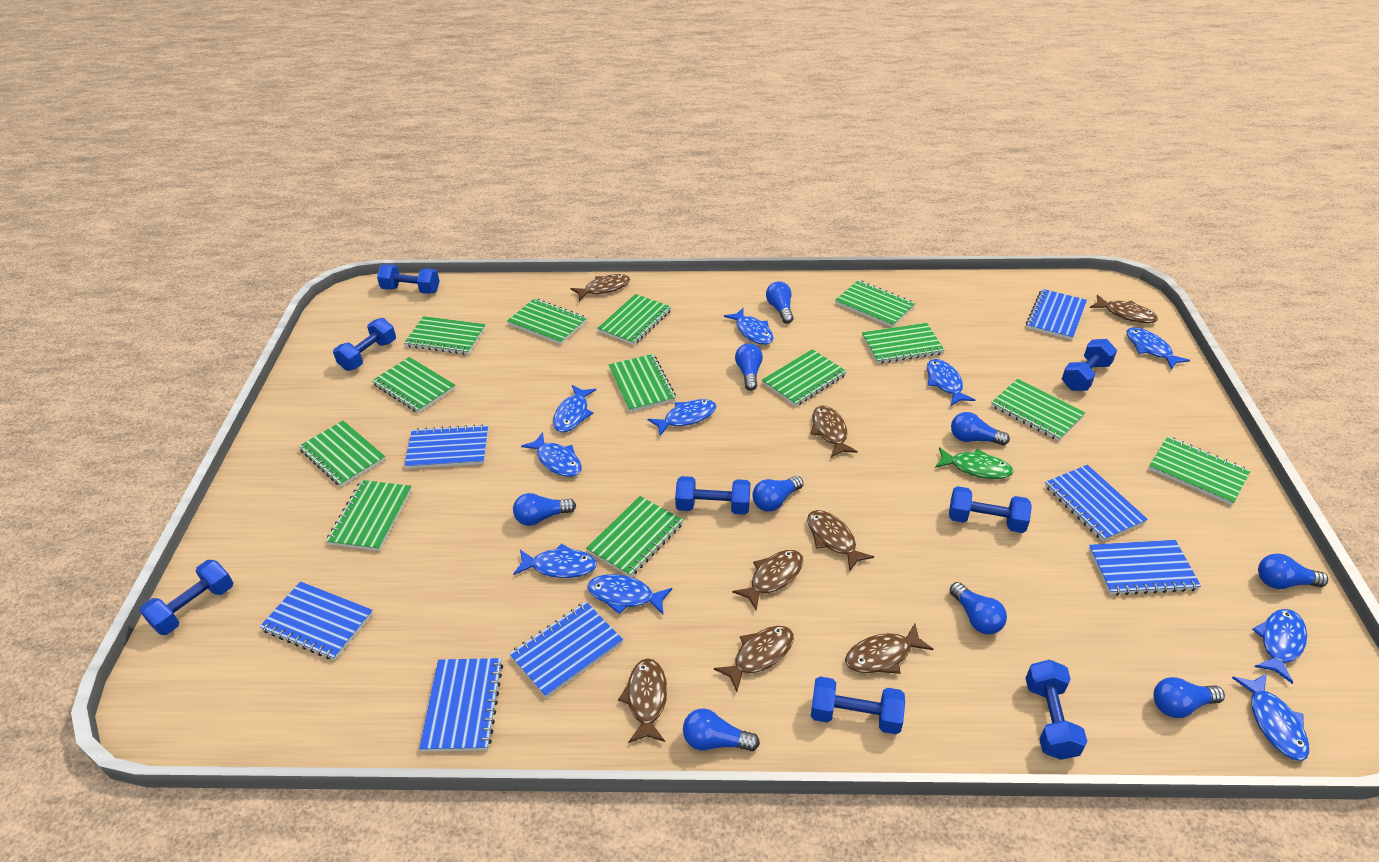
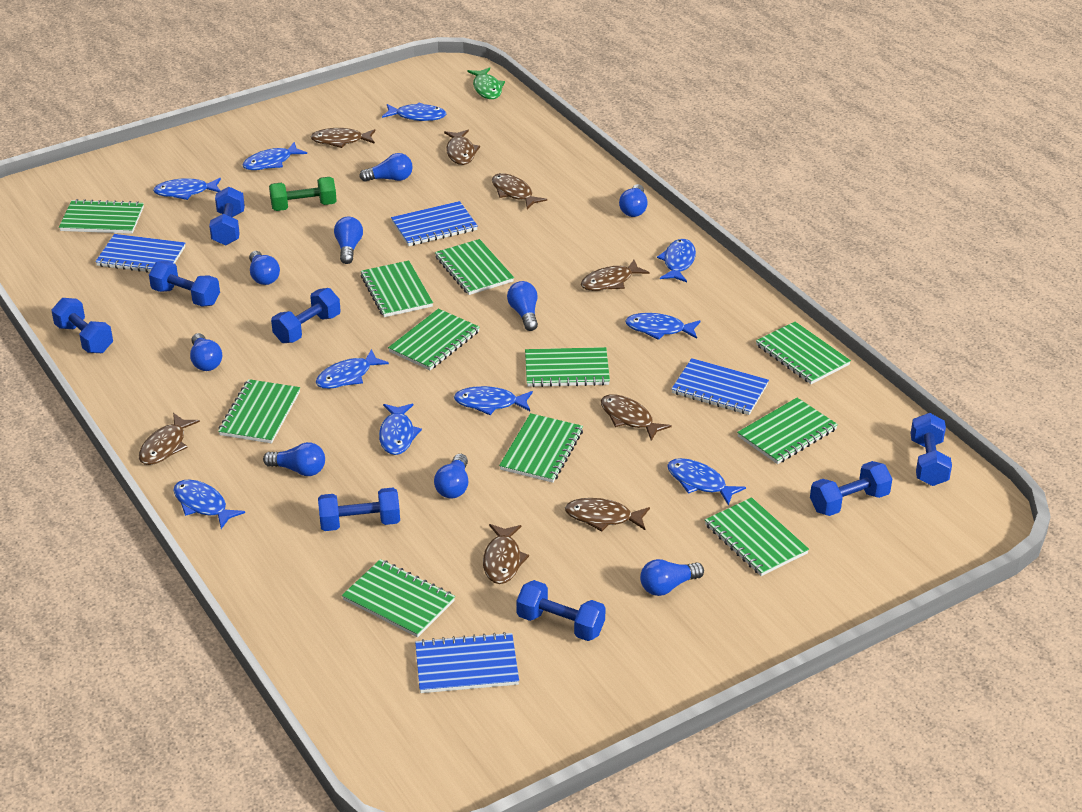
blue notebook: 7 -> 4
green dumbbell: 0 -> 1
green notebook: 13 -> 11

